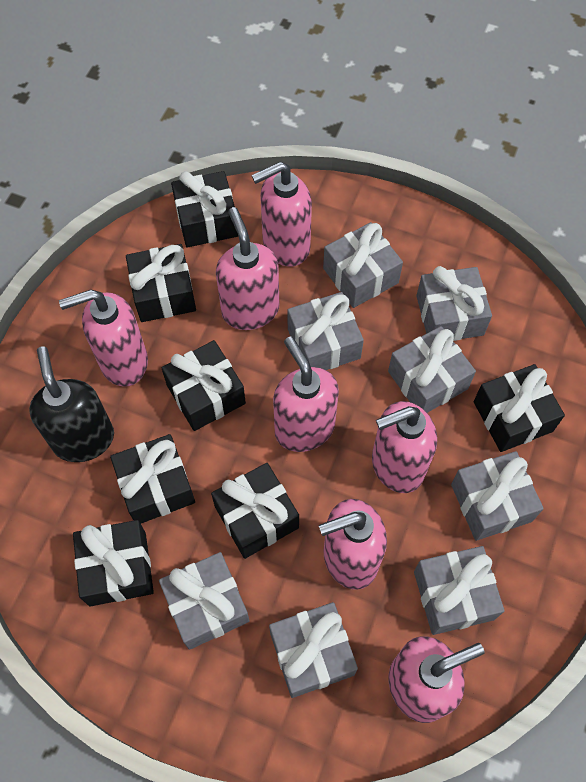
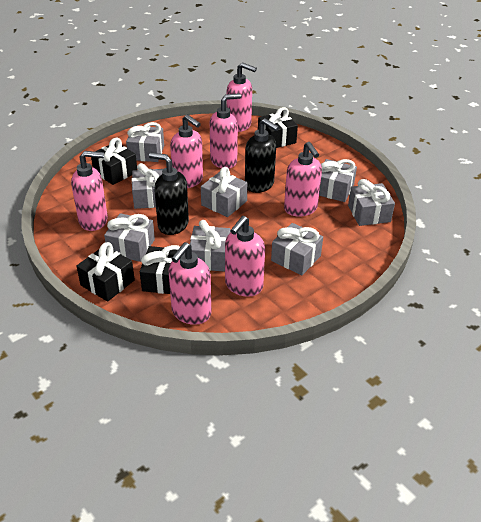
black gift: 7 -> 4
black soap dispenser: 1 -> 2

